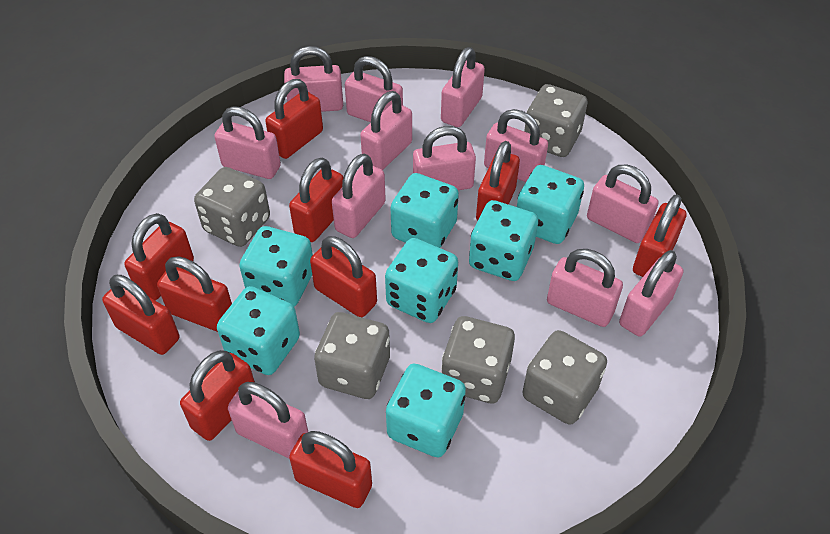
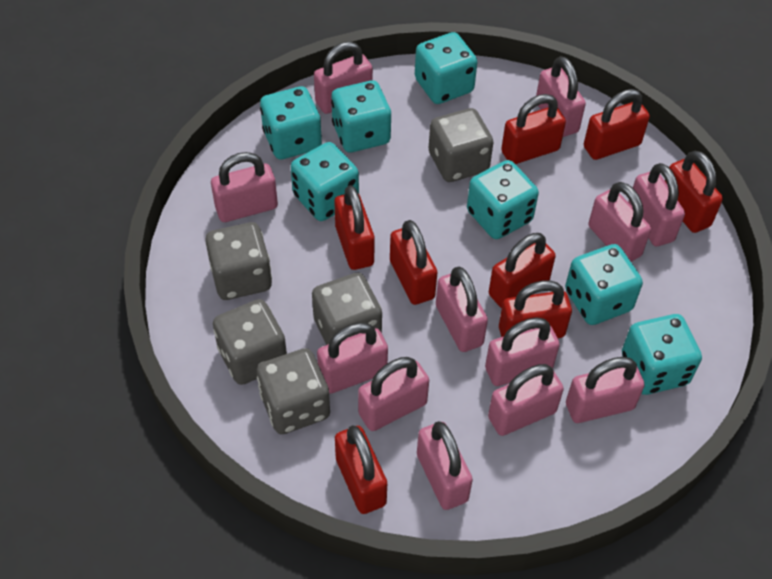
red padlock: 10 -> 8

